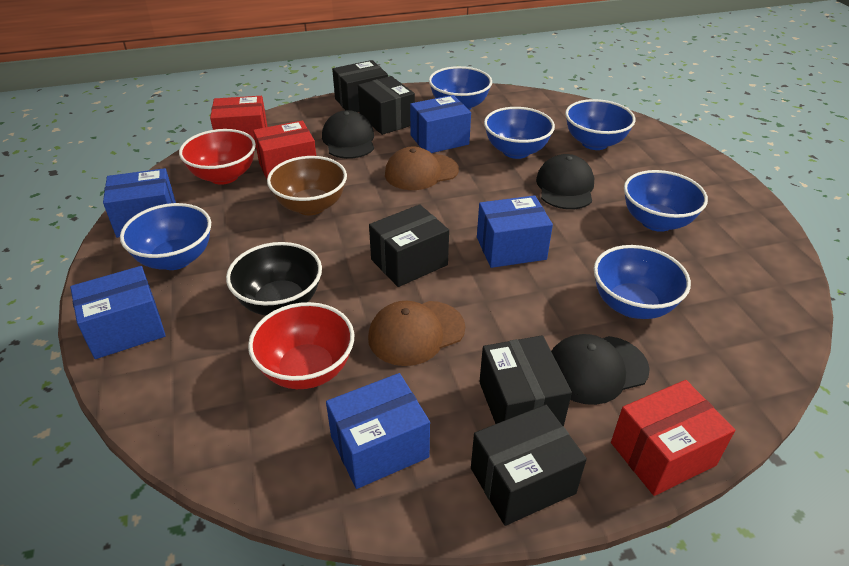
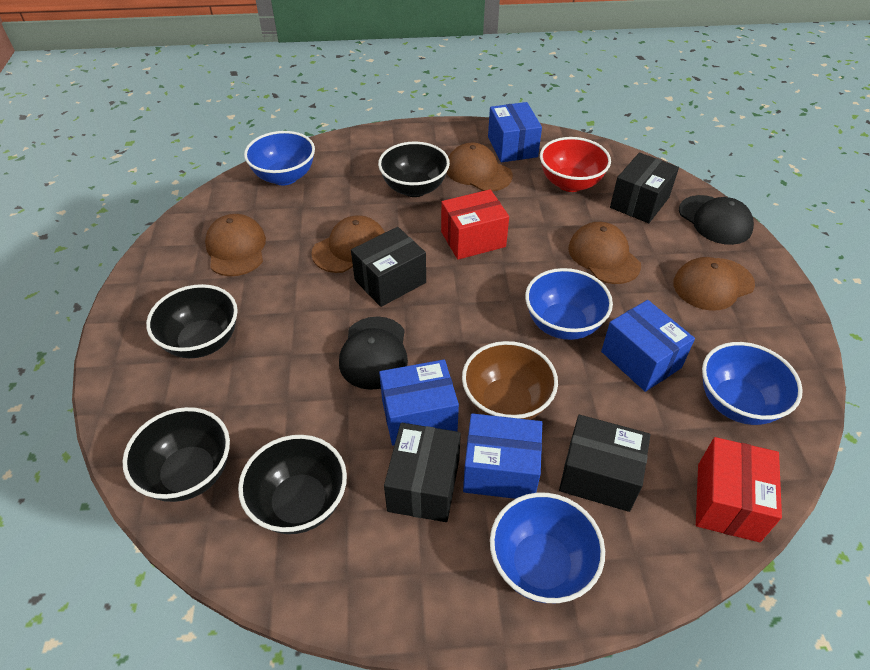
black bowl: 1 -> 4
black box: 5 -> 4
black cap: 3 -> 2
blue bowl: 6 -> 4
blue box: 5 -> 4
brown cap: 2 -> 5
red bowl: 2 -> 1
red box: 3 -> 2

